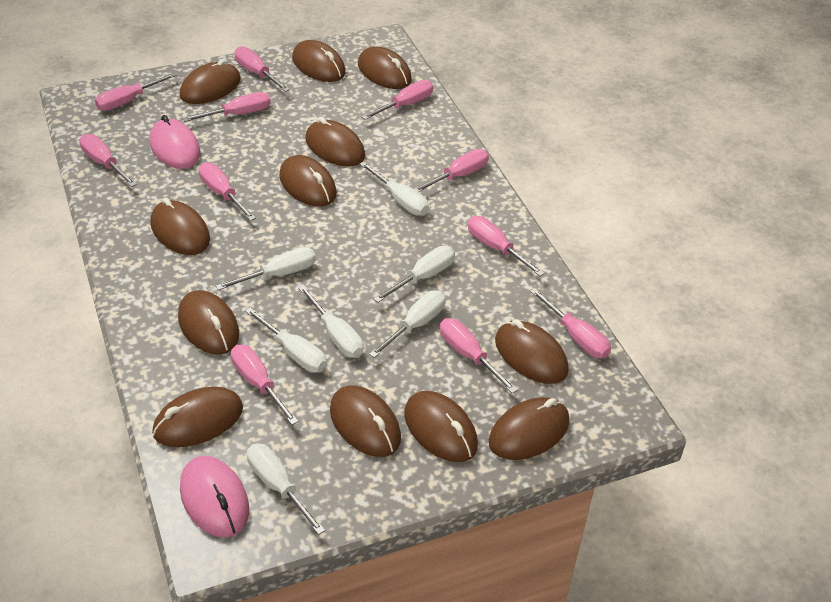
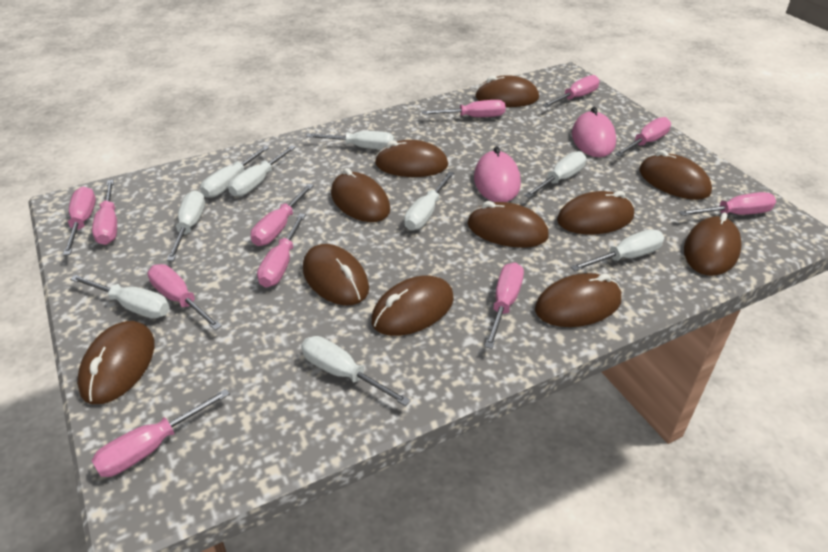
brown mouse: 12 -> 11
white screwdriver: 7 -> 9

